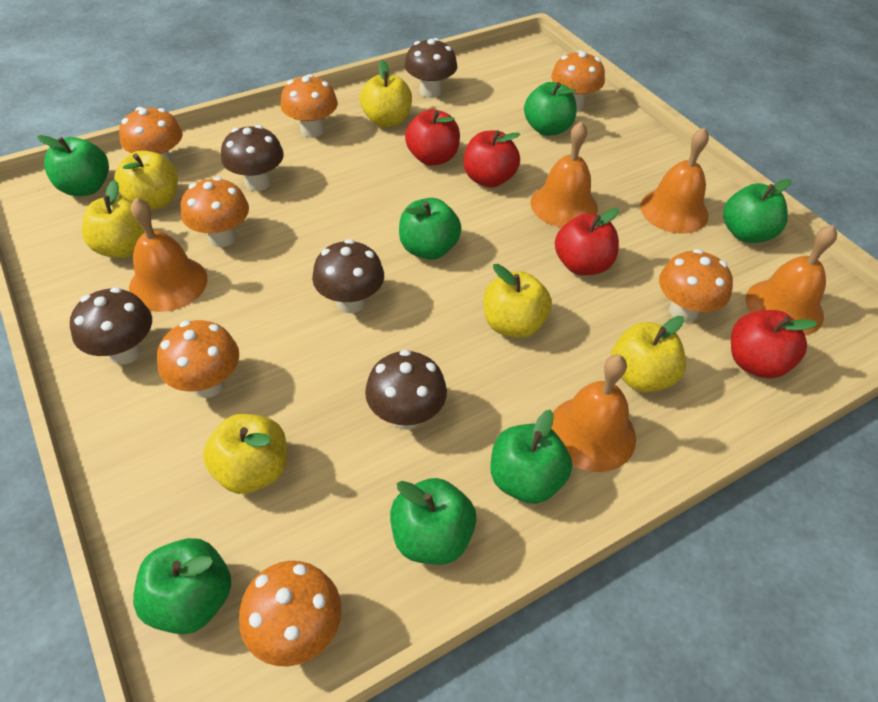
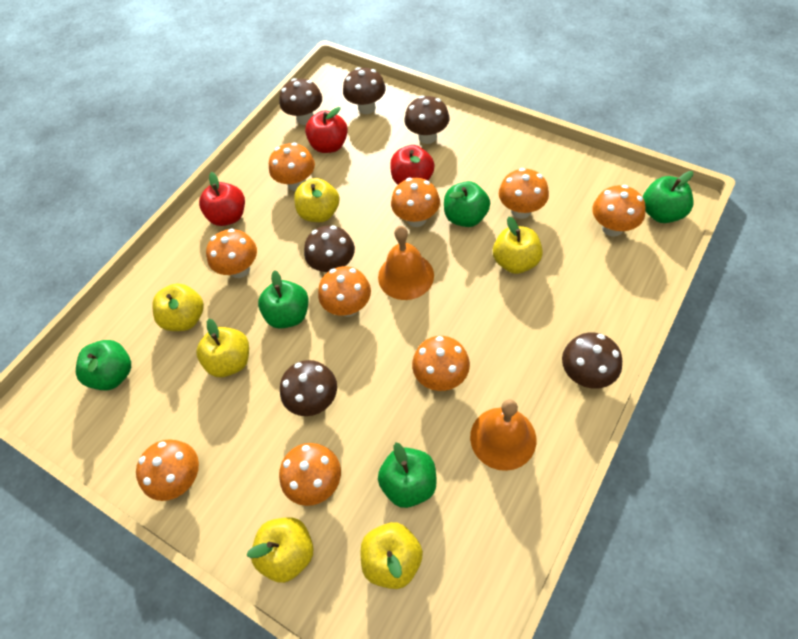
brown mushroom: 5 -> 6
green apple: 7 -> 5
orange bell: 5 -> 2
orange mushroom: 7 -> 9
red apple: 4 -> 3

